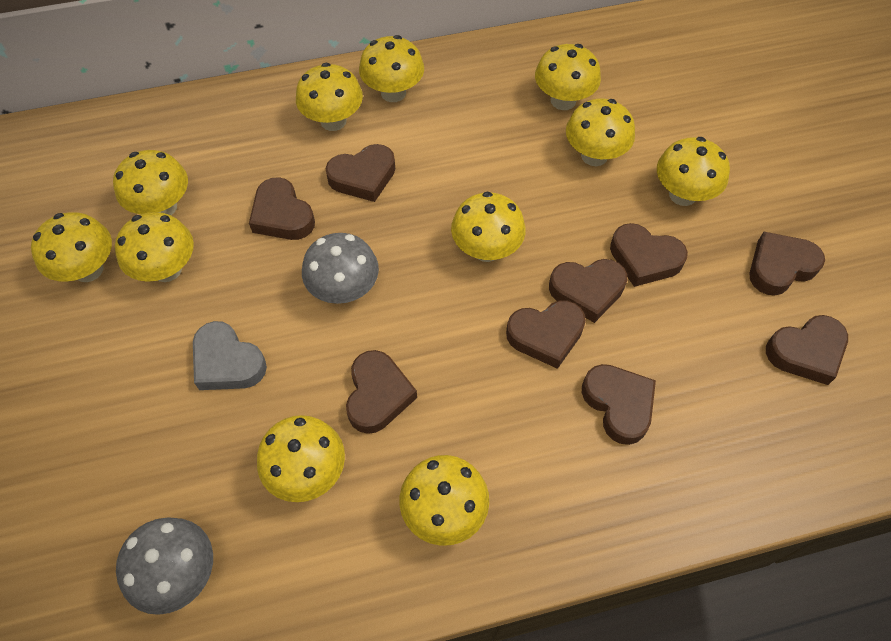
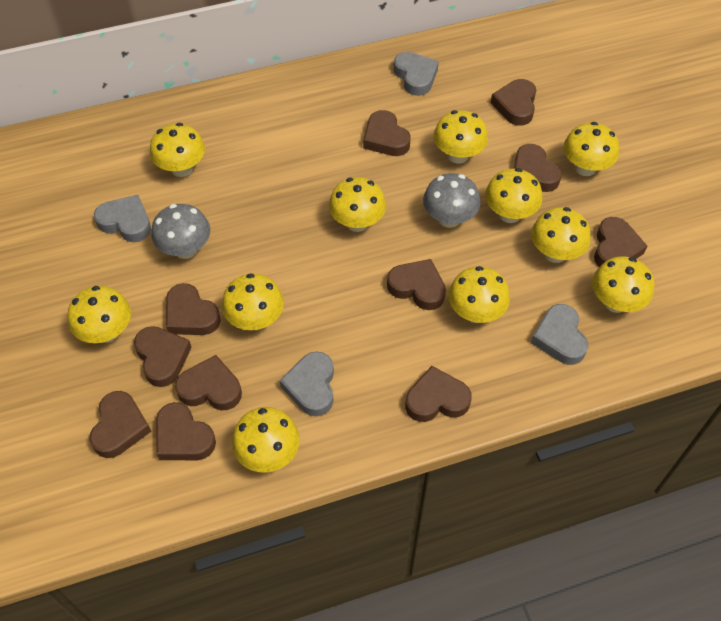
brown heart: 9 -> 11
grey heart: 1 -> 4

